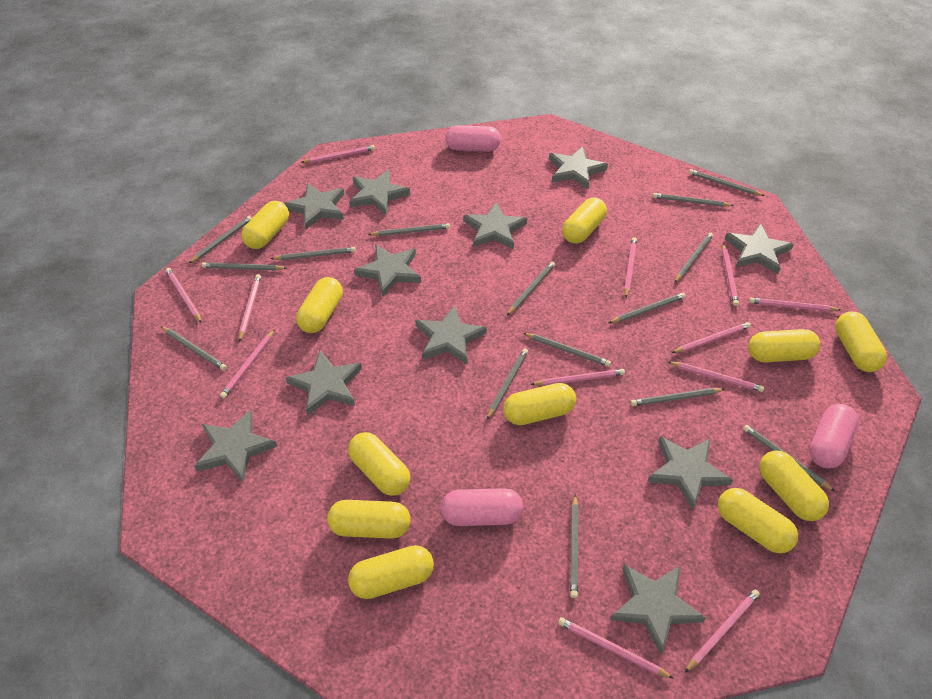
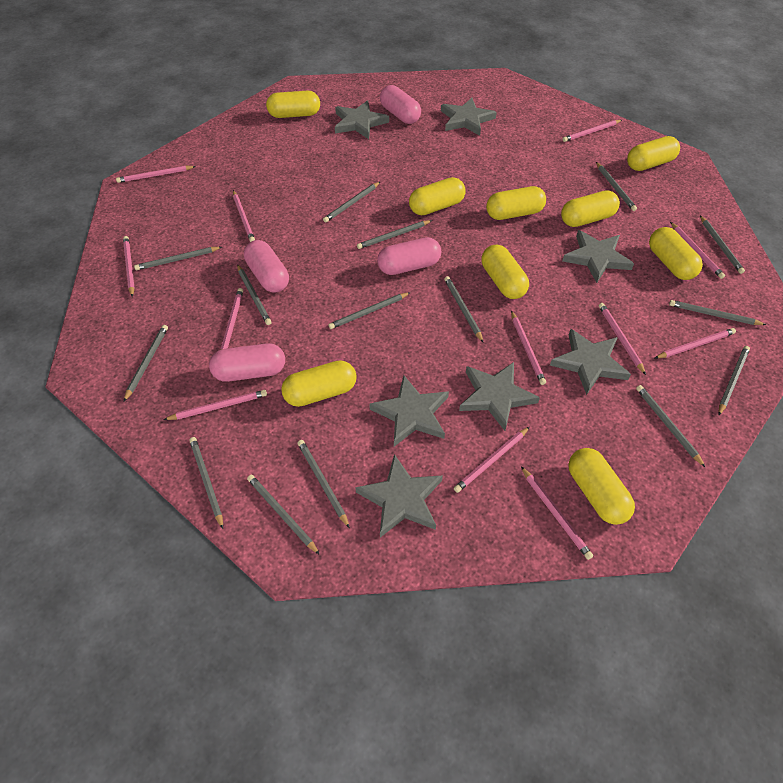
grey star: 11 -> 7
pink capsule: 3 -> 4
yellow capsule: 11 -> 9

